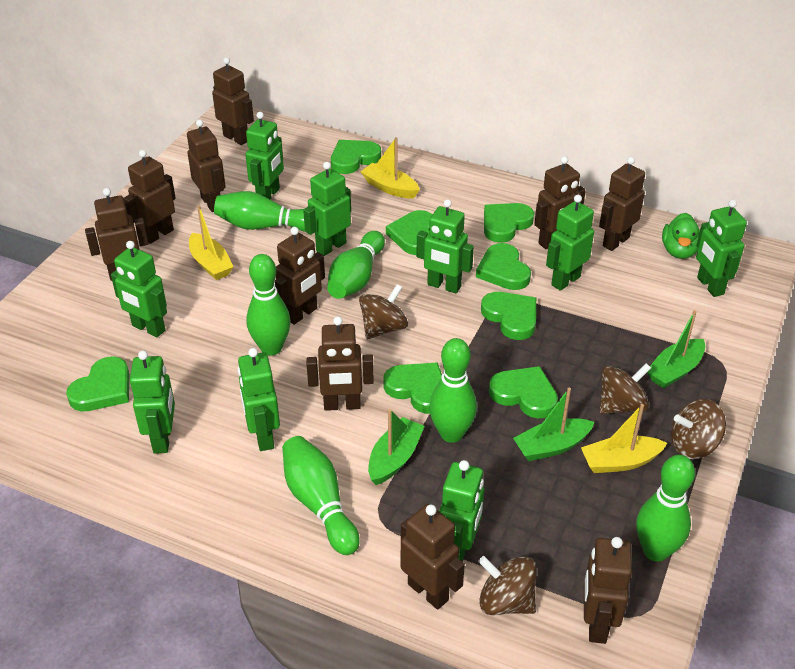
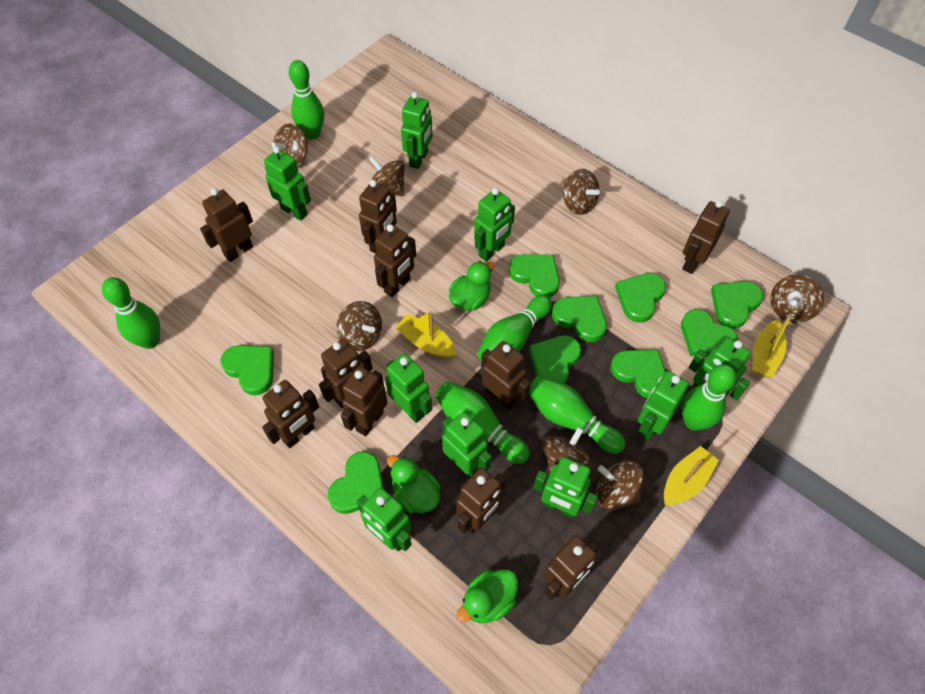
brown spinning top: 4 -> 7
green boat: 3 -> 0
green duck: 1 -> 3
green heart: 8 -> 9

